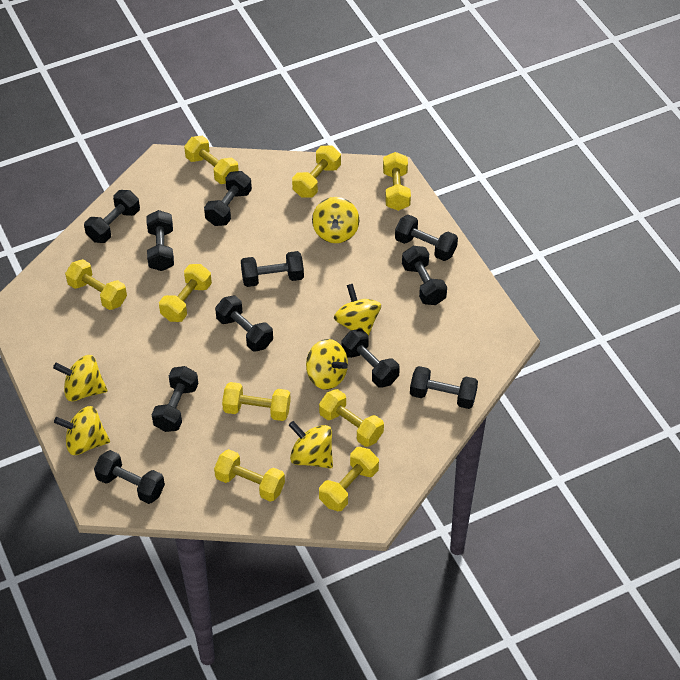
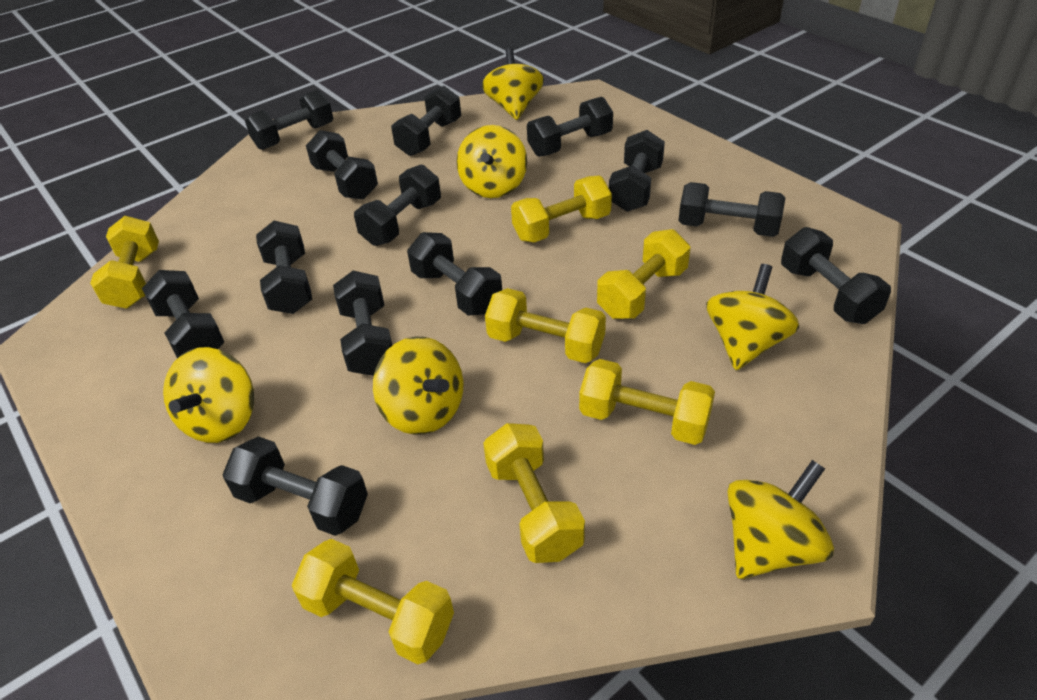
black dumbbell: 11 -> 13
yellow dumbbell: 9 -> 7

